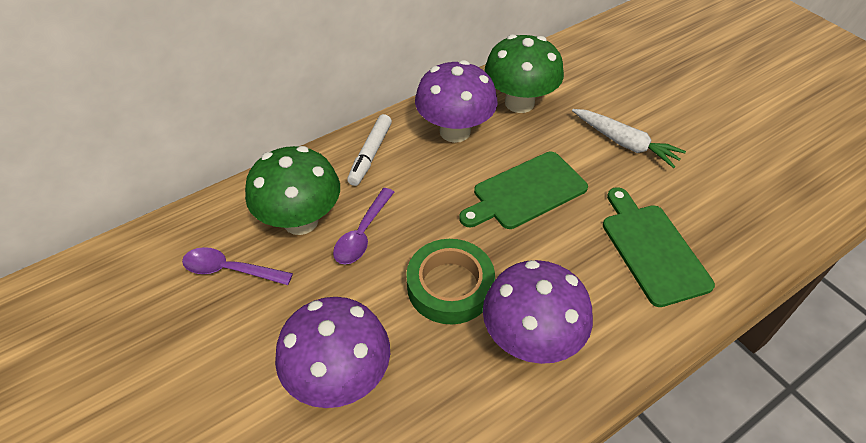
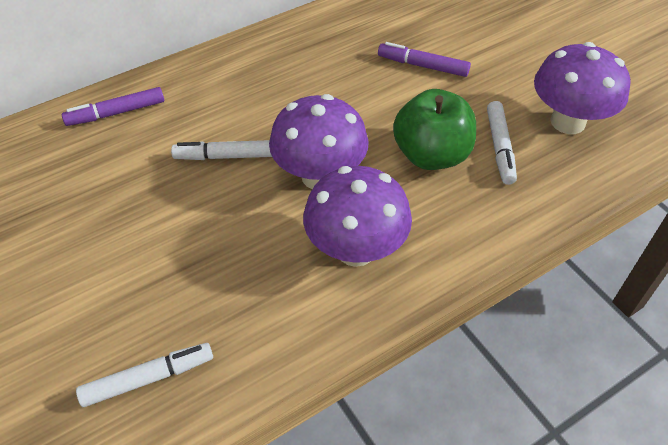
green apple: 0 -> 1
green cutting board: 2 -> 0
green mushroom: 2 -> 0
green tape: 1 -> 0
purple marker: 0 -> 2
purple spoon: 2 -> 0
white carrot: 1 -> 0
white marker: 1 -> 3

